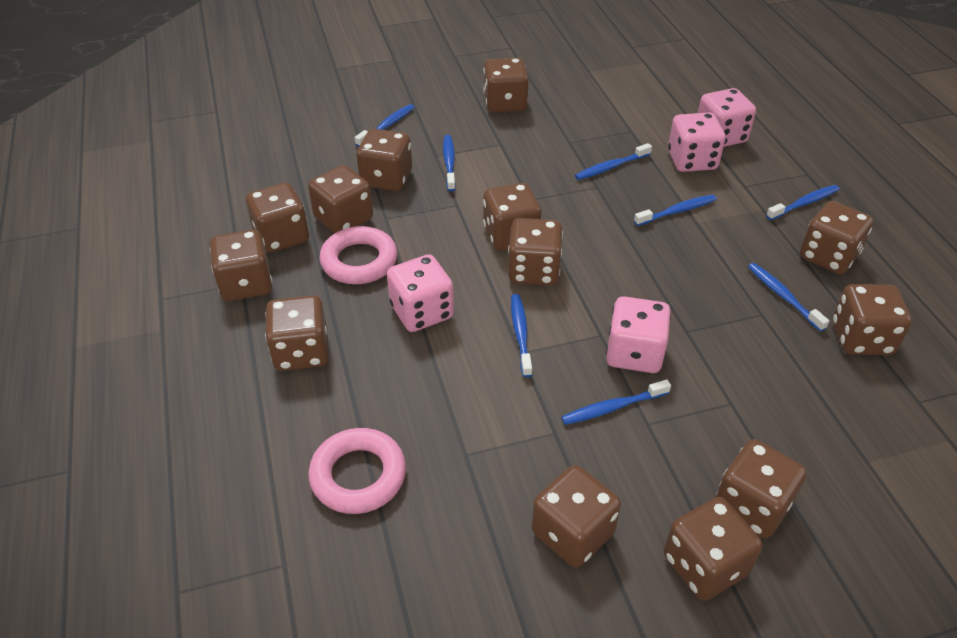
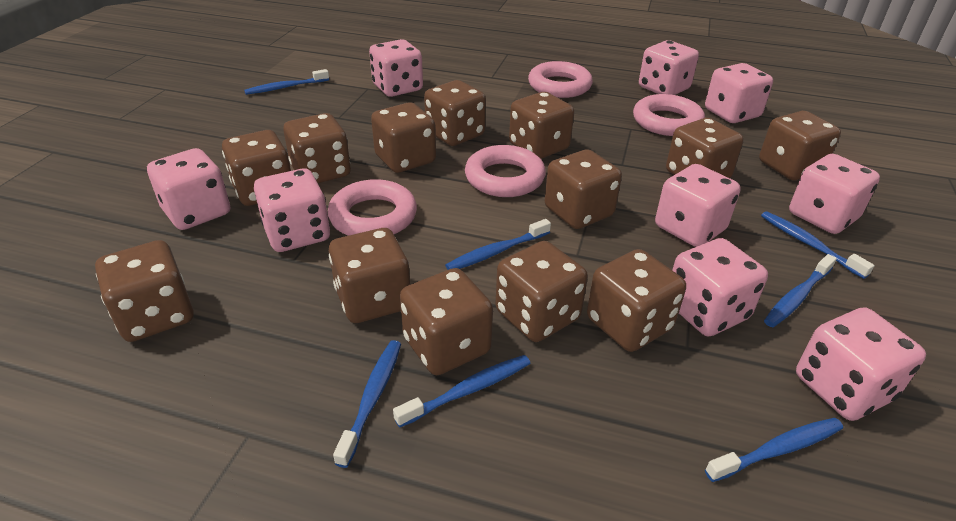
blue toothbrush: 8 -> 7
pink dice: 4 -> 9
pink ring: 2 -> 4

